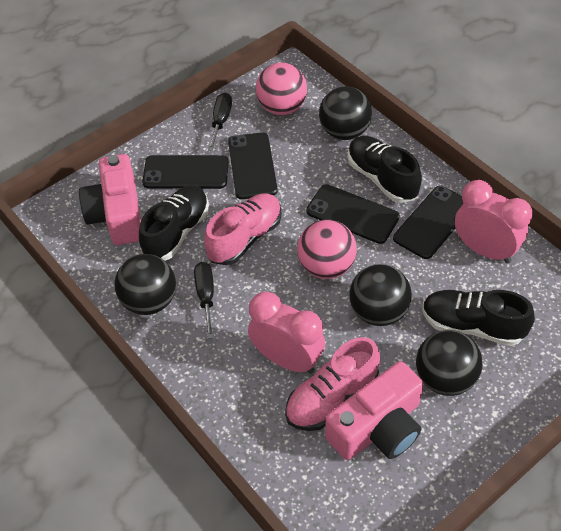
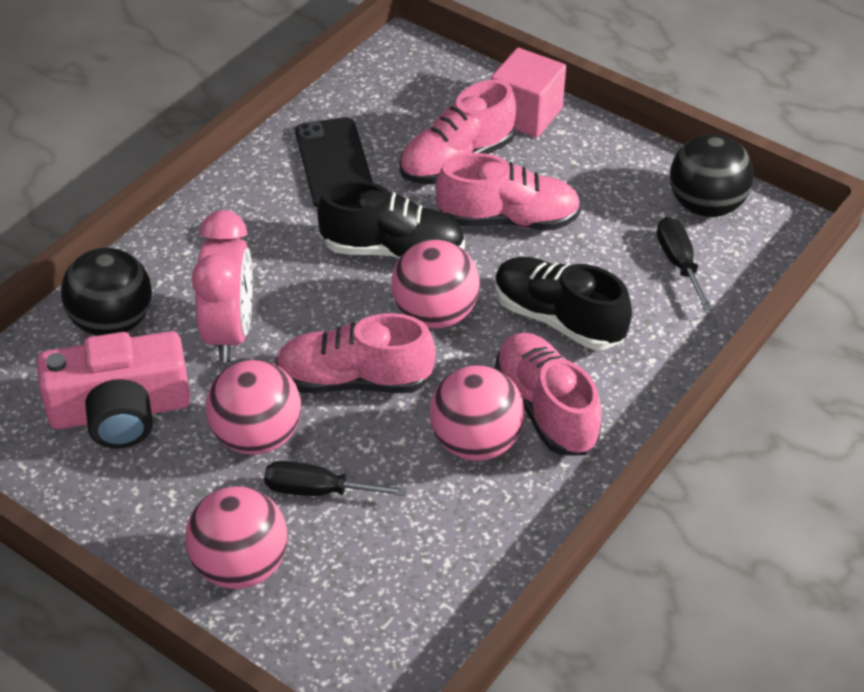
black ball: 4 -> 2
black phone: 4 -> 1
black shoe: 3 -> 2
pink ball: 2 -> 4
pink camera: 2 -> 1
pink clock: 2 -> 1
pink cube: 0 -> 1
pink shoe: 2 -> 4

